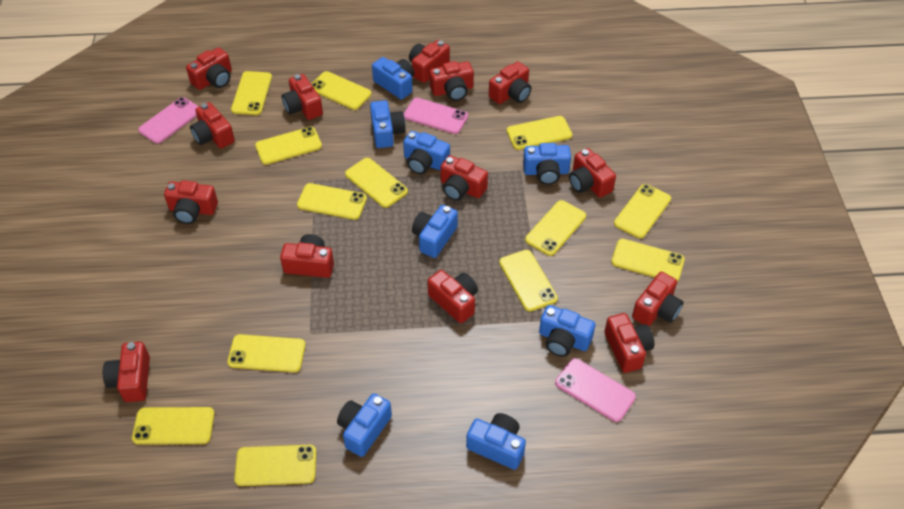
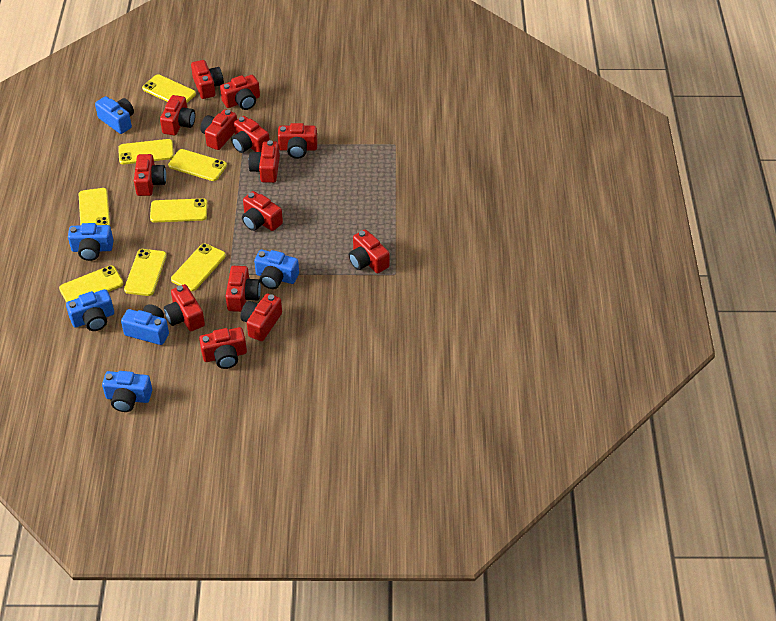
blue camera: 8 -> 6
pink phone: 3 -> 0
yellow phone: 13 -> 8

